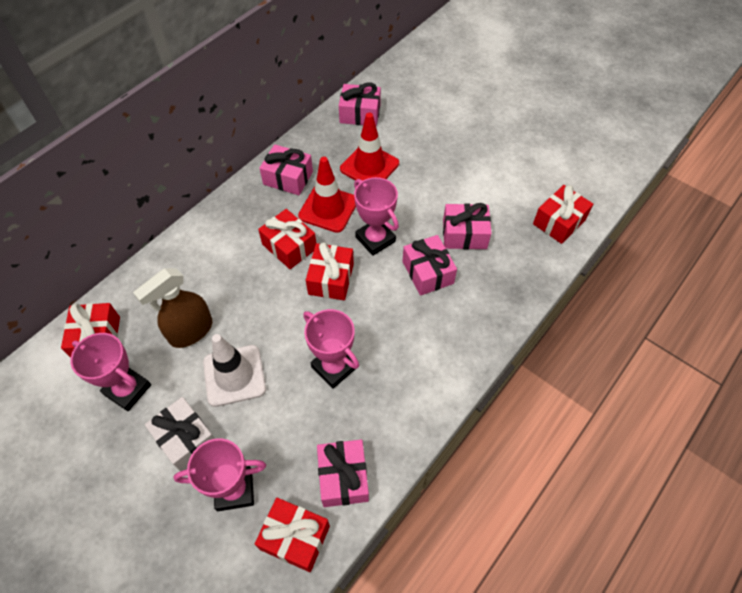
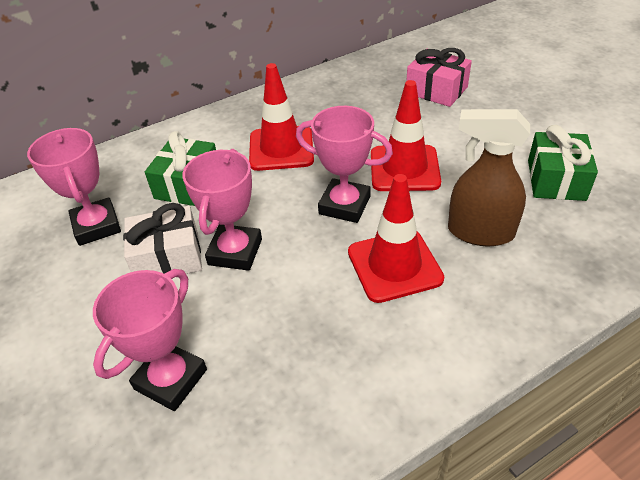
green gift: 0 -> 2
pink gift: 5 -> 1
red gift: 5 -> 0
red traffic cone: 2 -> 3
white traffic cone: 1 -> 0

